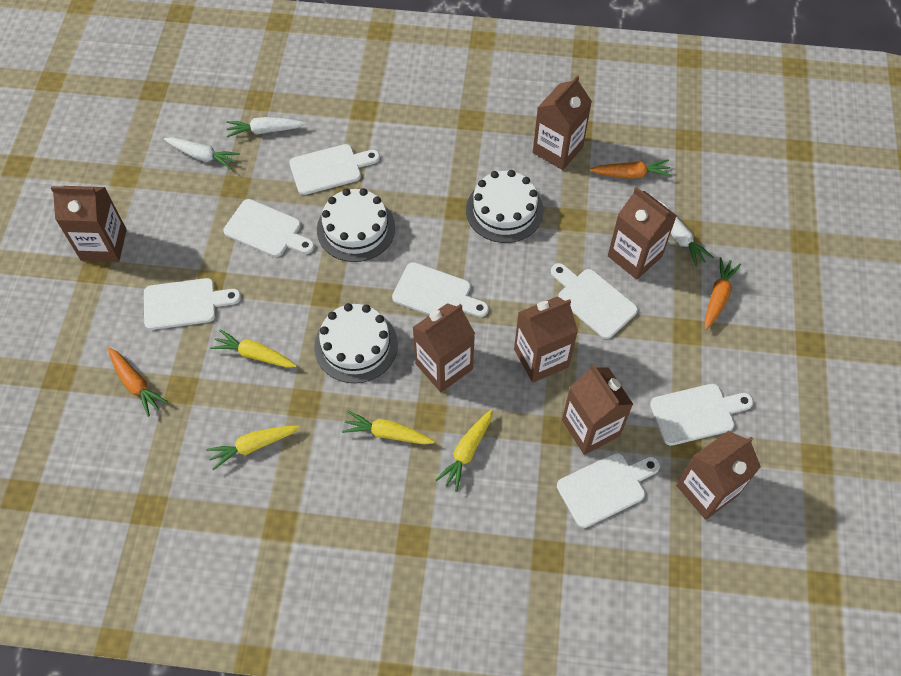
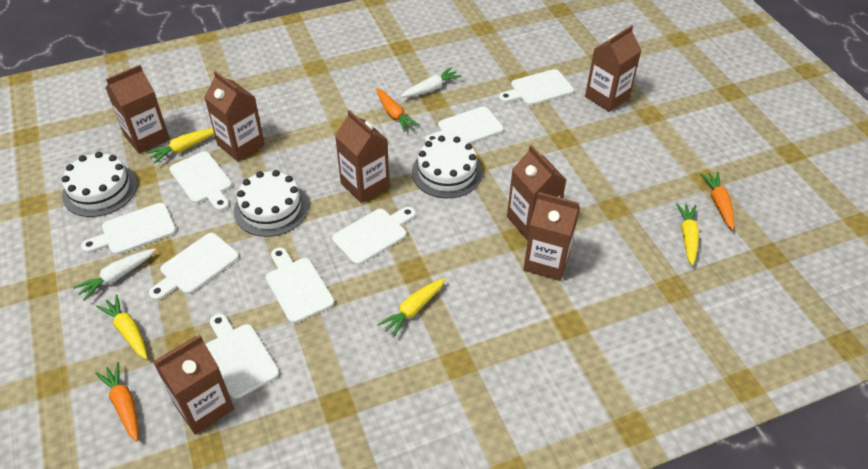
white carrot: 3 -> 2
white cutting board: 7 -> 8

